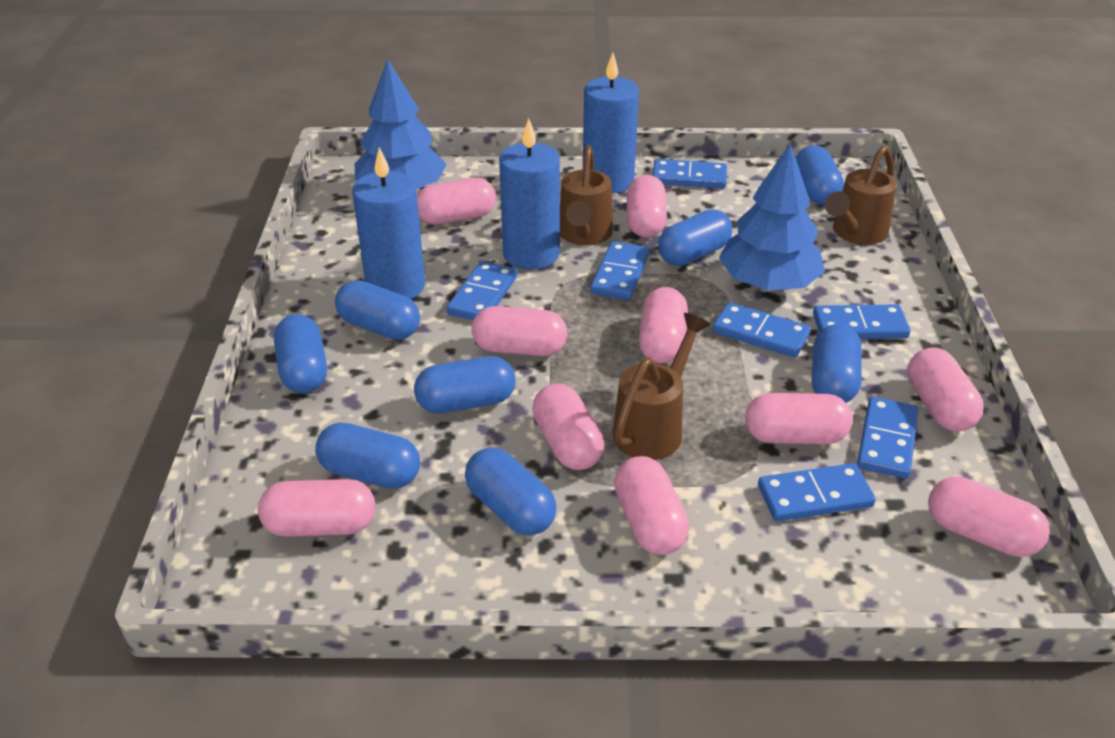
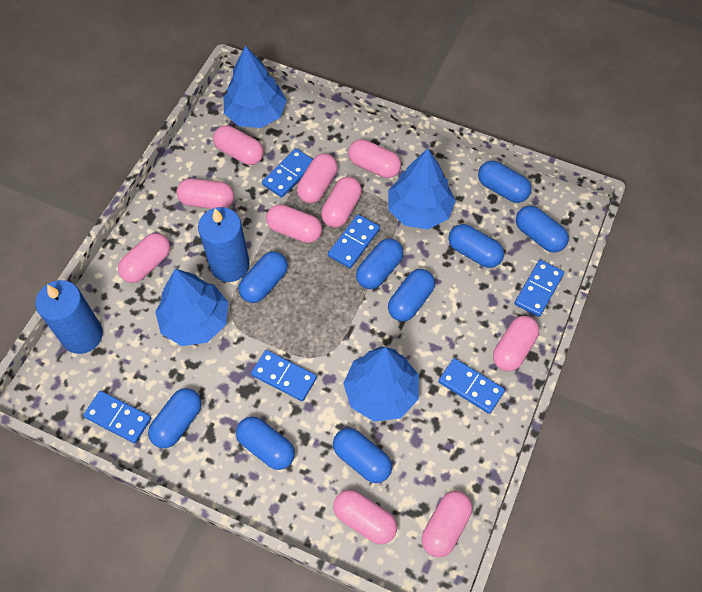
blue candle: 3 -> 2
blue capsule: 8 -> 9
blue domino: 7 -> 6
blue tree: 2 -> 4
brown watering can: 3 -> 0

